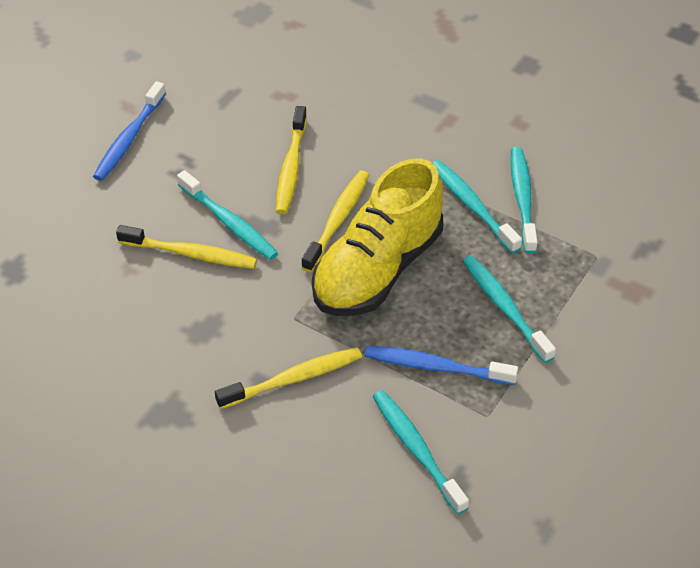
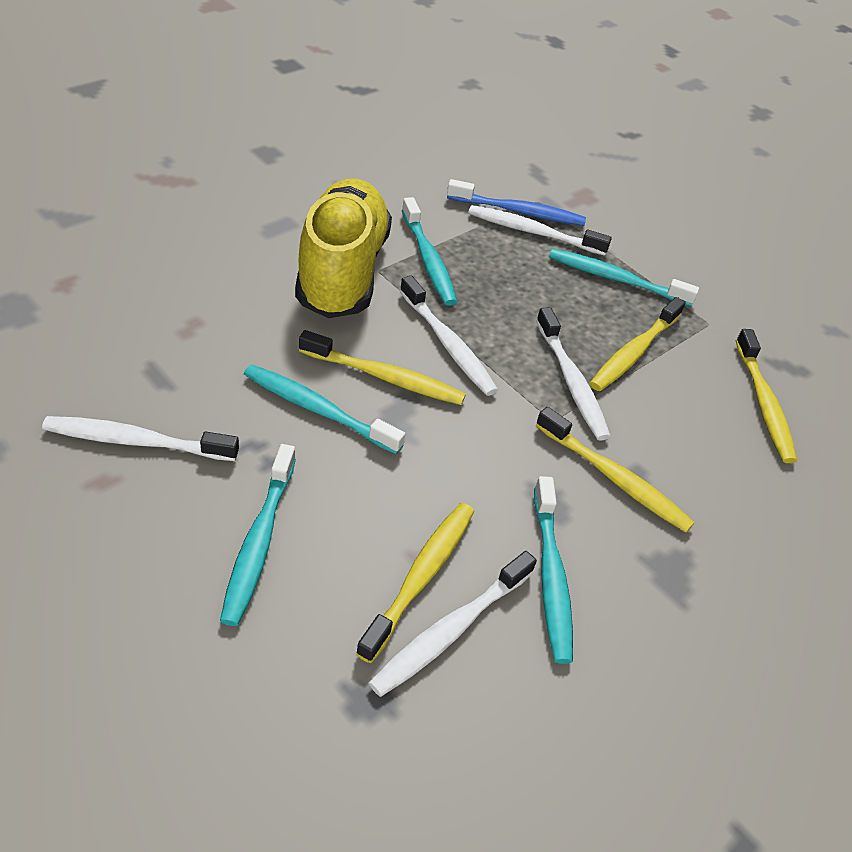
blue toothbrush: 2 -> 1
white toothbrush: 0 -> 5
yellow toothbrush: 4 -> 5

